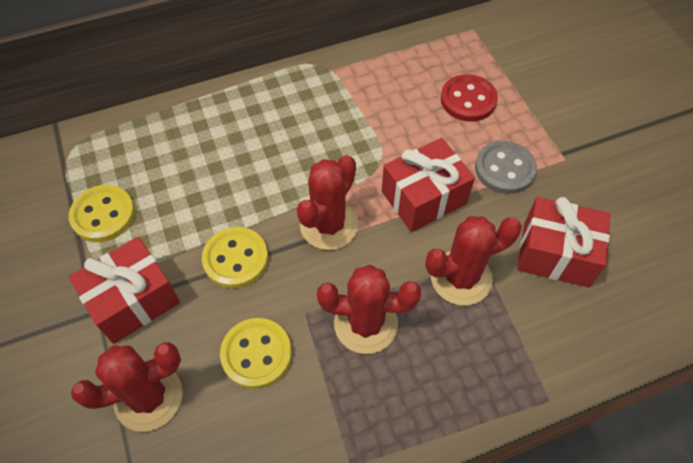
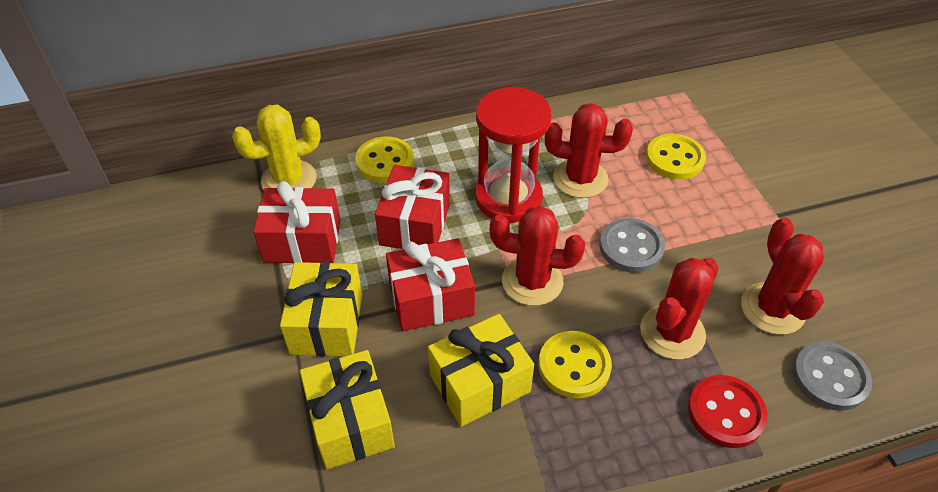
grey button: 1 -> 2
red hourglass: 0 -> 1
yellow cactus: 0 -> 1
yellow gift: 0 -> 3

